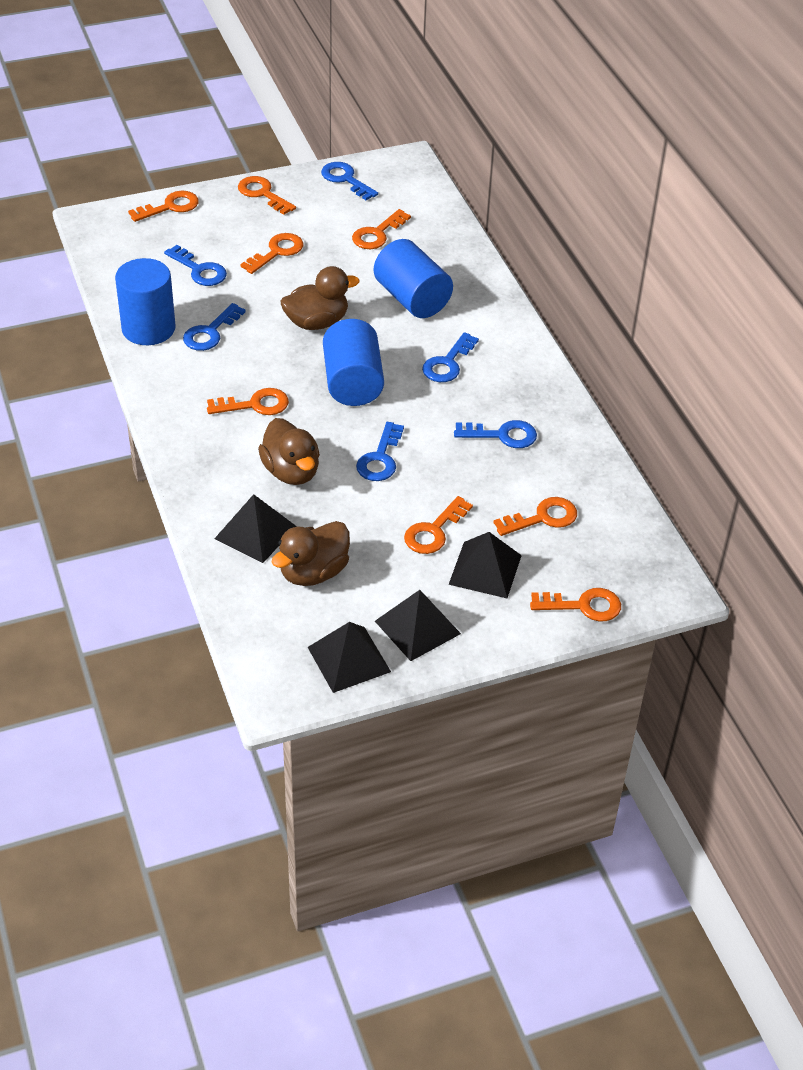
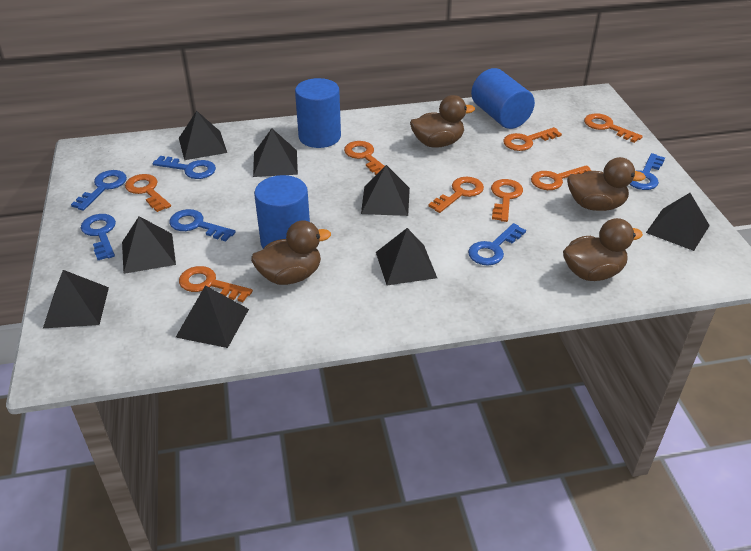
black pyramid: 4 -> 8
brown duck: 3 -> 4

